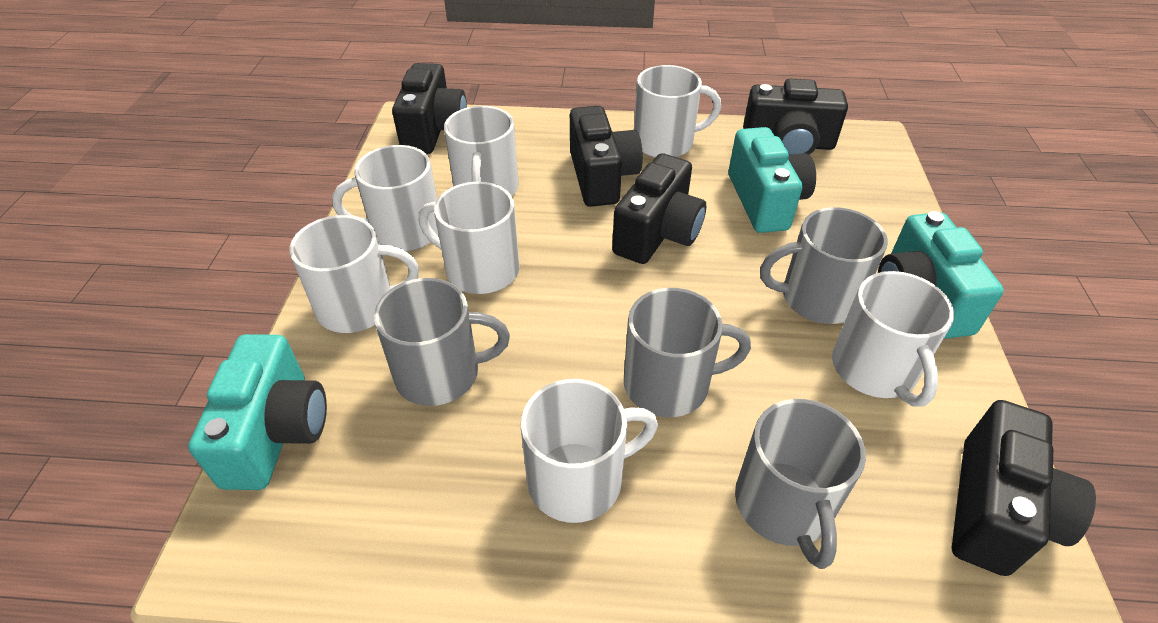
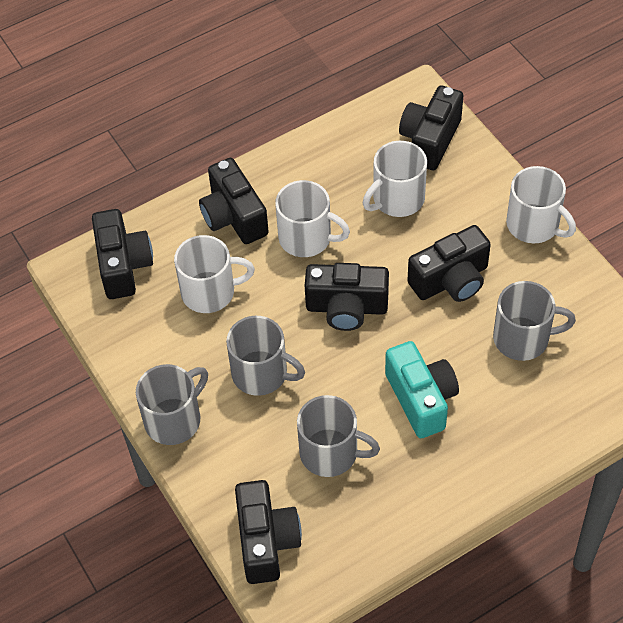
black camera: 5 -> 6
turquoise camera: 3 -> 1
white mug: 7 -> 4

